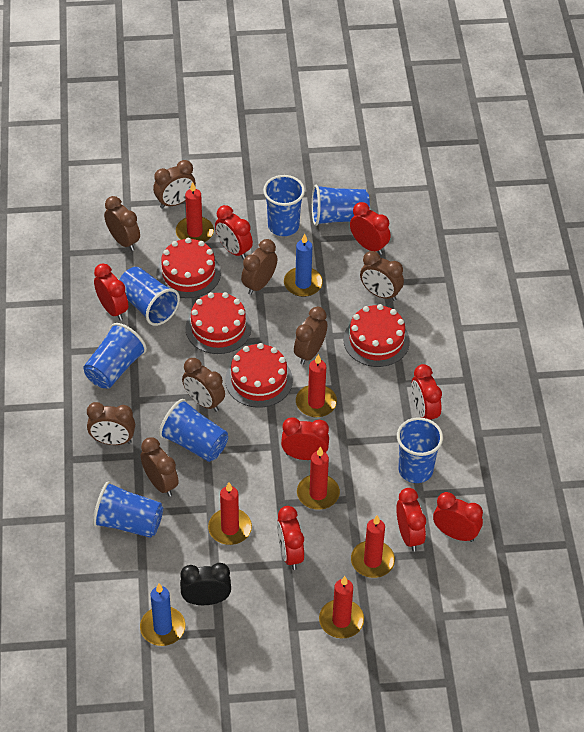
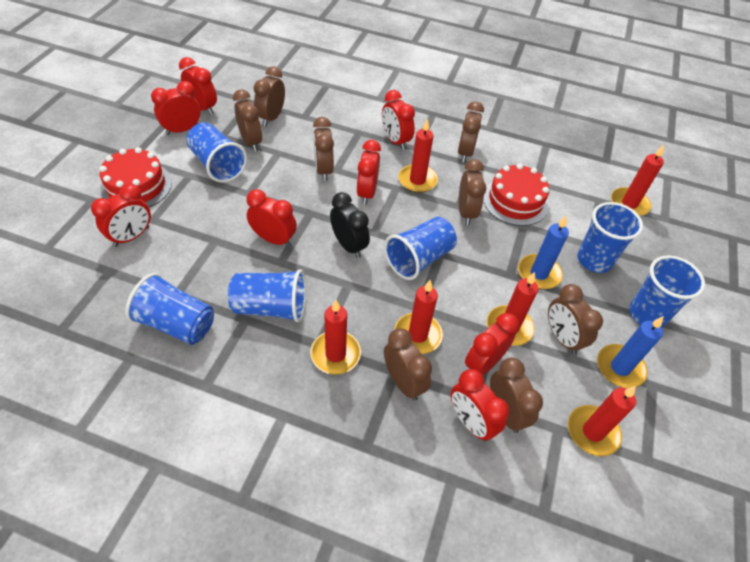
blue cup: 7 -> 6
red cake: 4 -> 2

